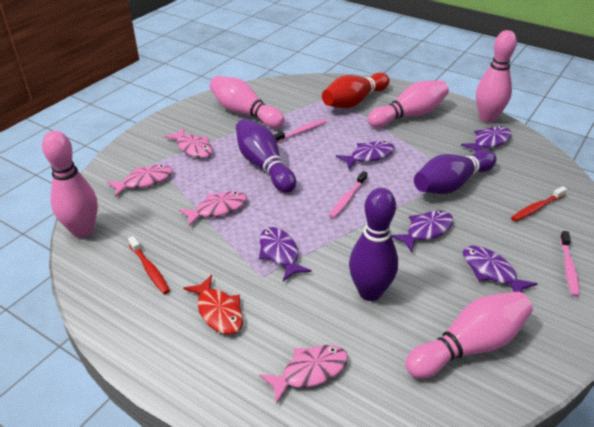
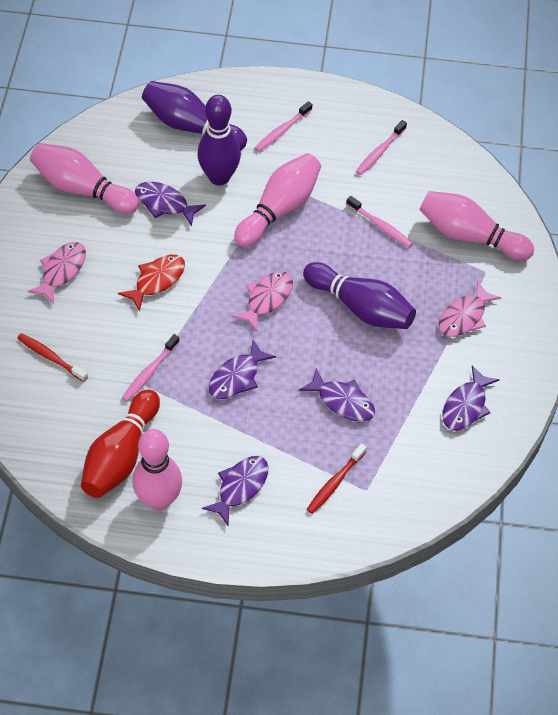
pink bowling pin: 5 -> 4
pink fish: 4 -> 3
pink toothbrush: 3 -> 4

